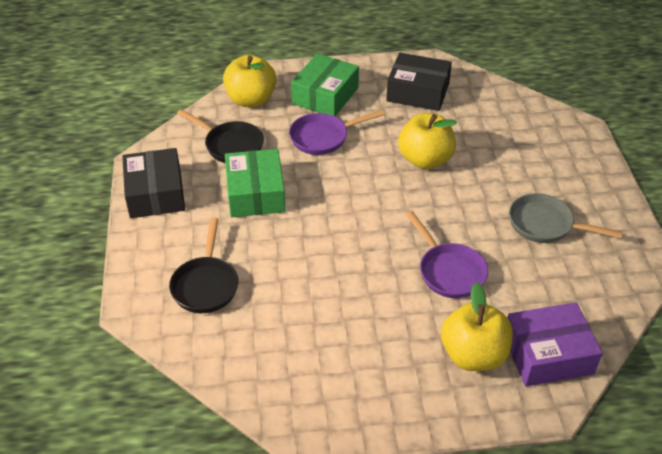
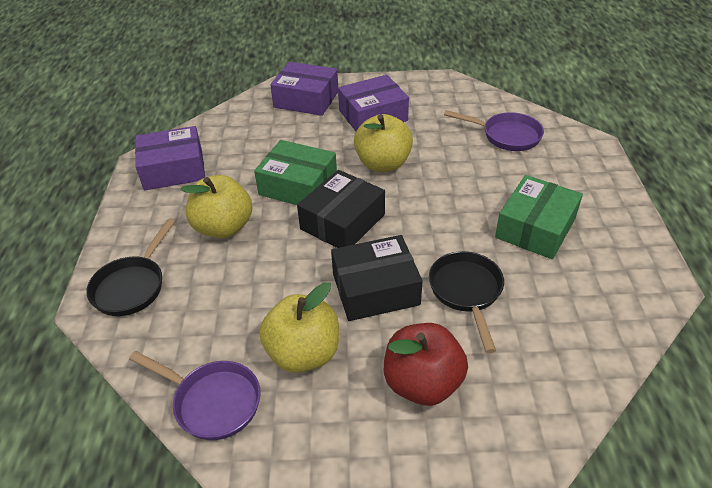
grey pan: 1 -> 0
purple box: 1 -> 3
red apple: 0 -> 1

